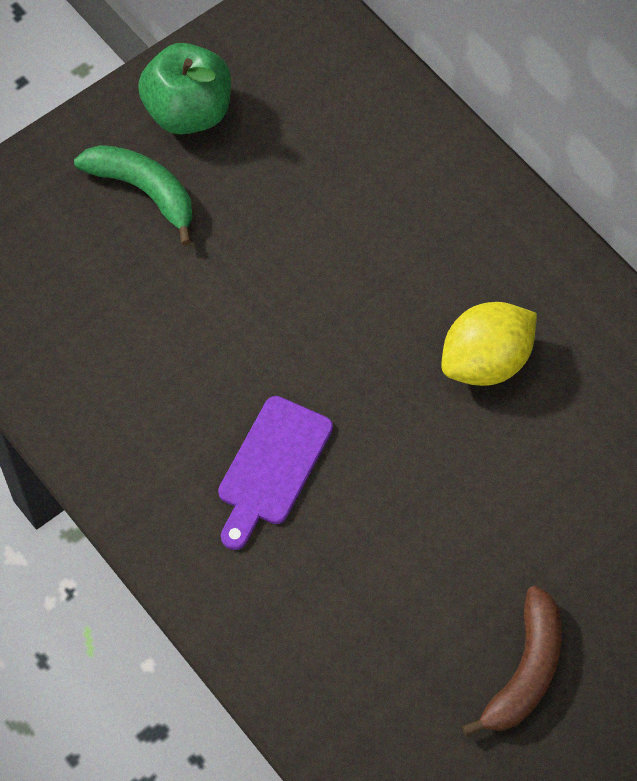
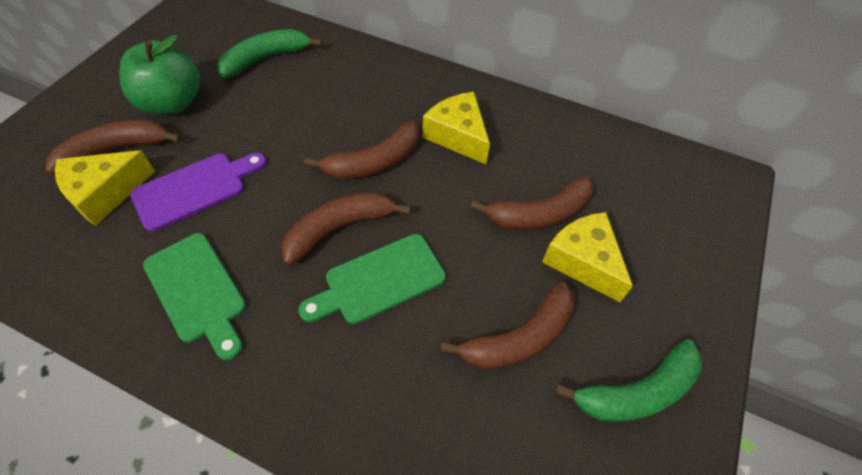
brown banana: 1 -> 5
green banana: 1 -> 2
green cutting board: 0 -> 2
yellow cheese: 0 -> 3
yellow lemon: 1 -> 0

